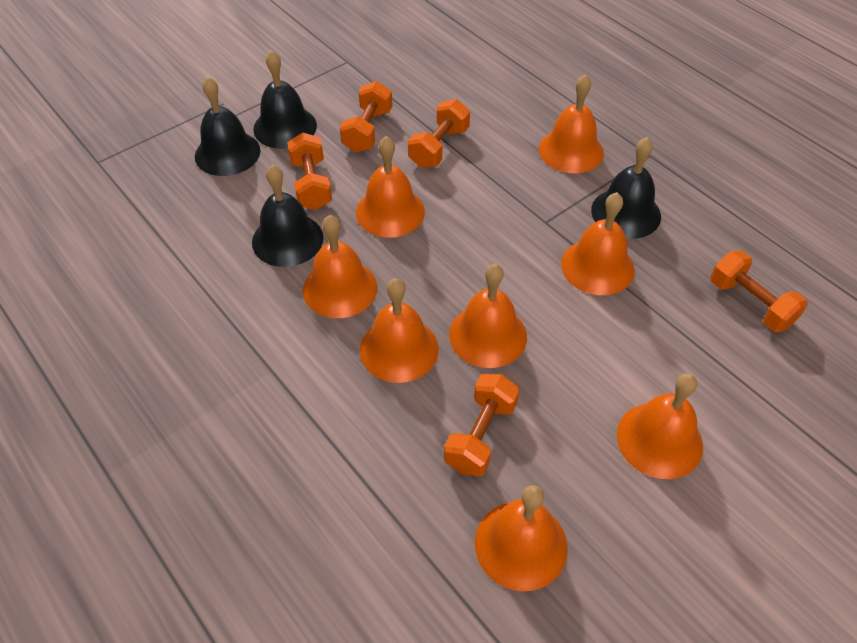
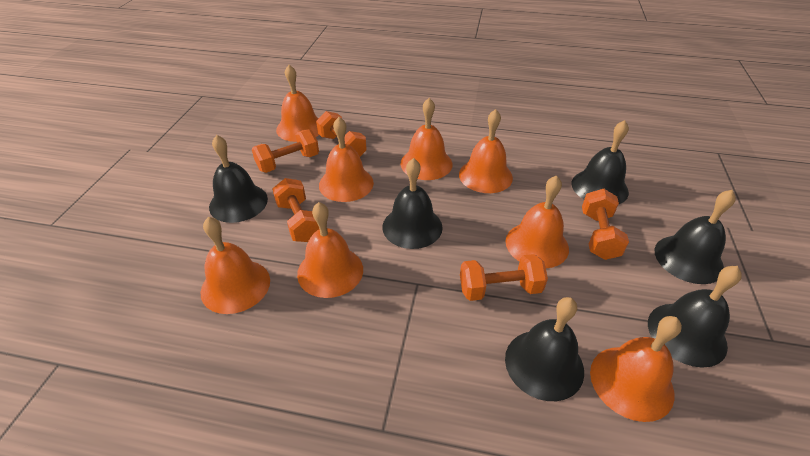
black bell: 4 -> 6

